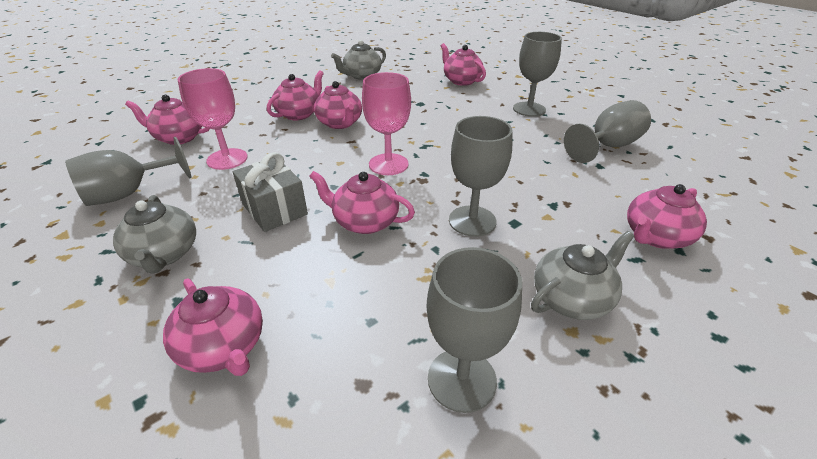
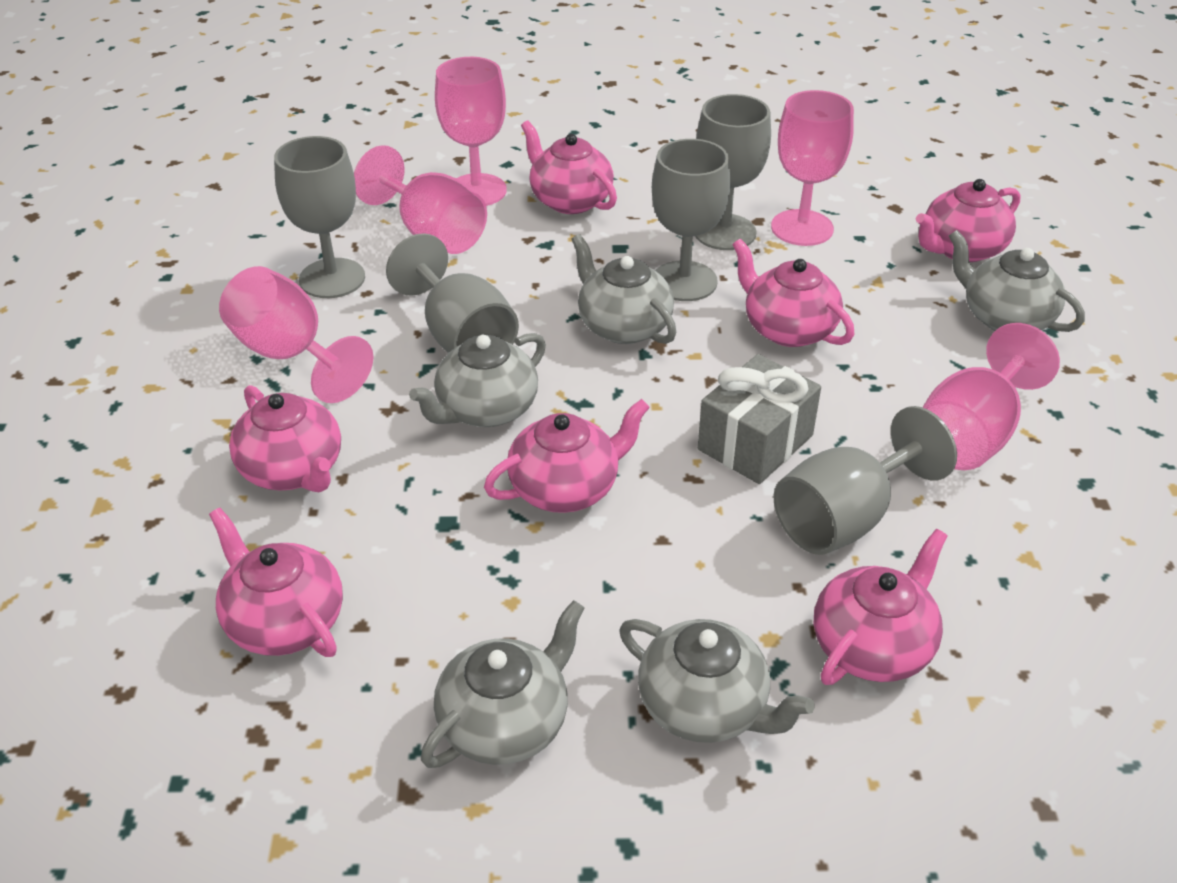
grey teapot: 3 -> 5
pink goblet: 2 -> 5

